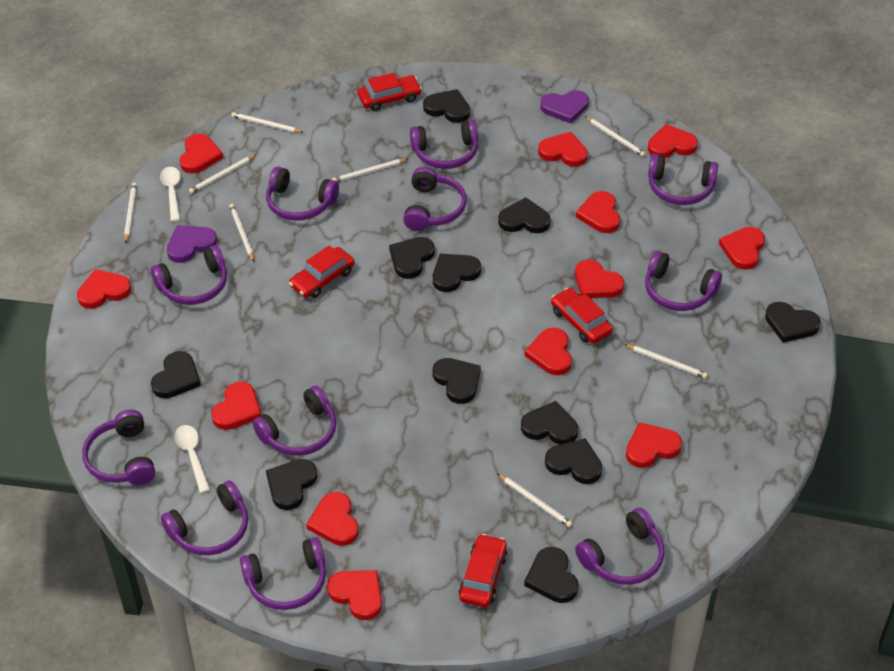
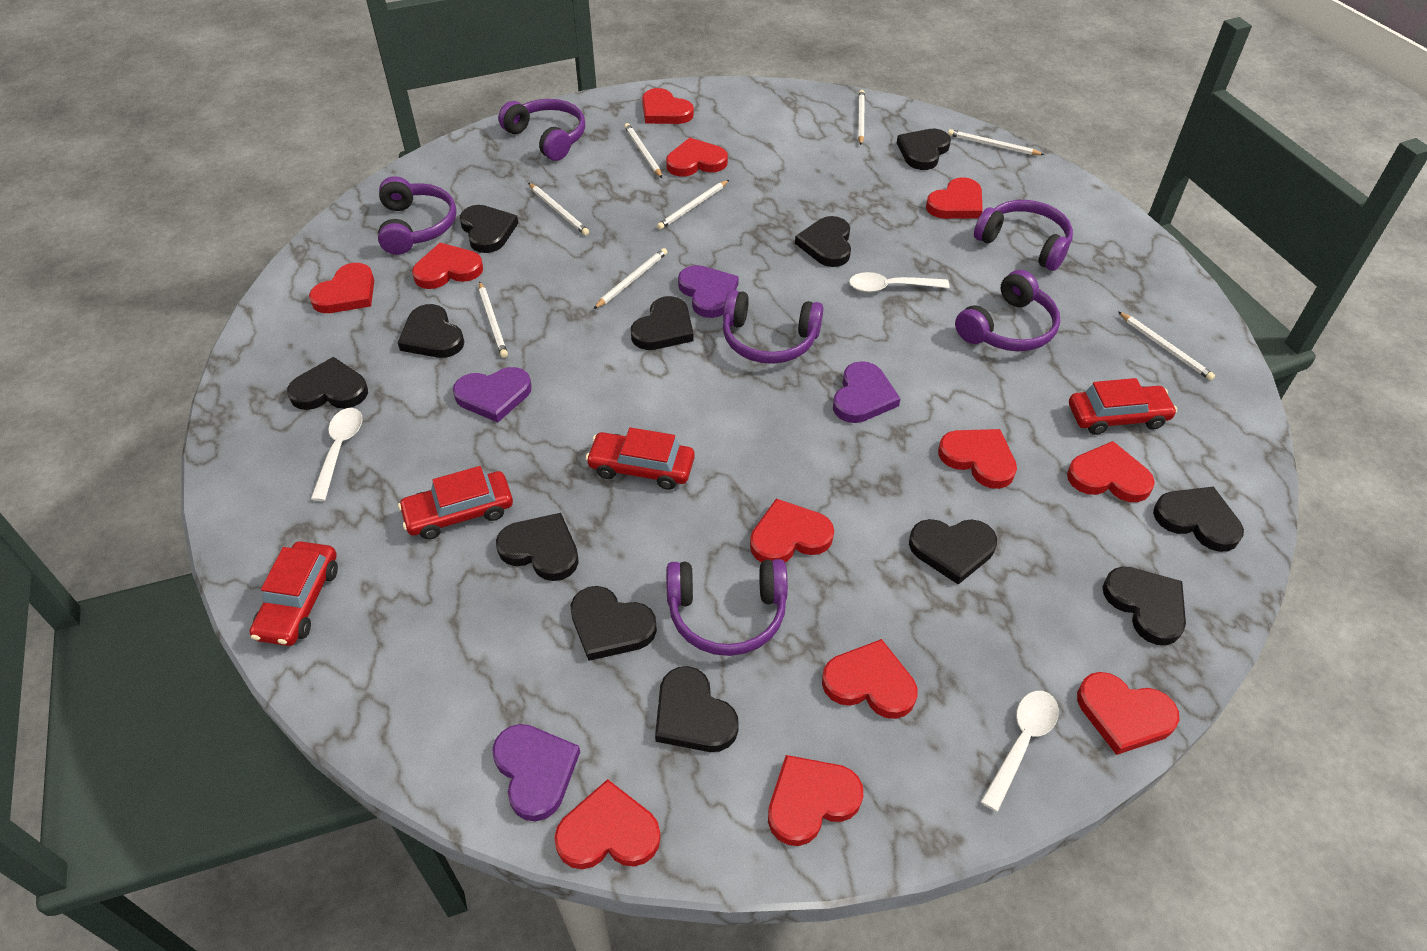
black heart: 11 -> 12
purple headphones: 11 -> 6
purple heart: 2 -> 4
white spoon: 2 -> 3

